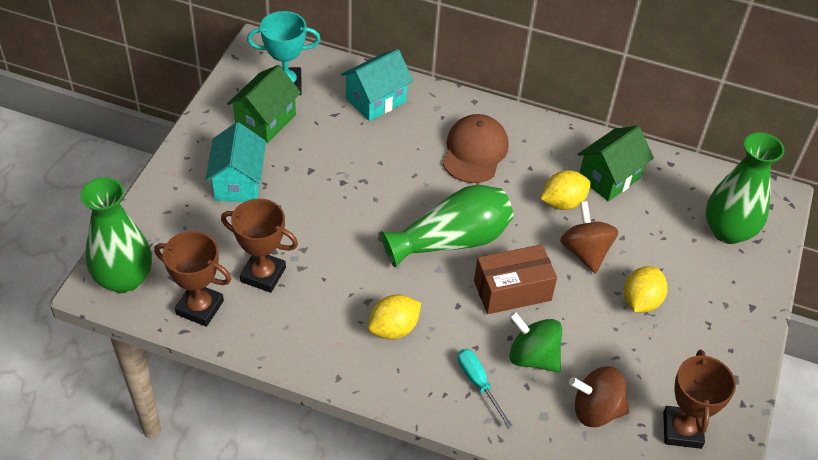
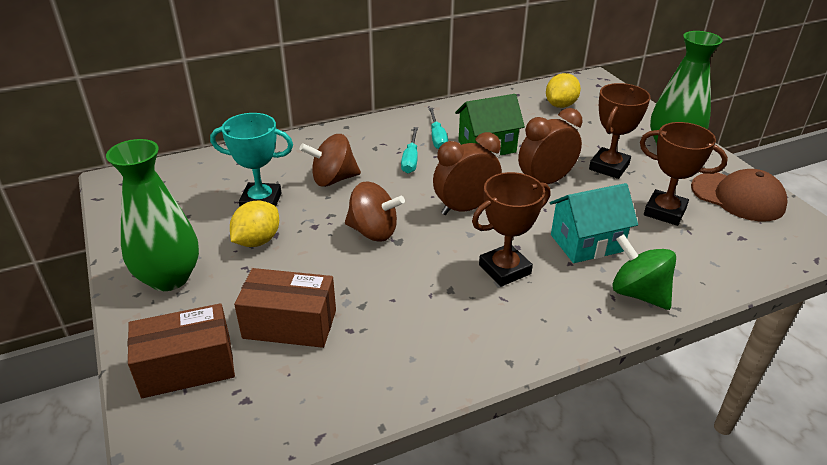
brown box: 1 -> 2
brown clock: 0 -> 2
green house: 2 -> 1
green vase: 3 -> 2
turquoise house: 2 -> 1
turquoise screwdriver: 1 -> 2
yellow lemon: 3 -> 2

